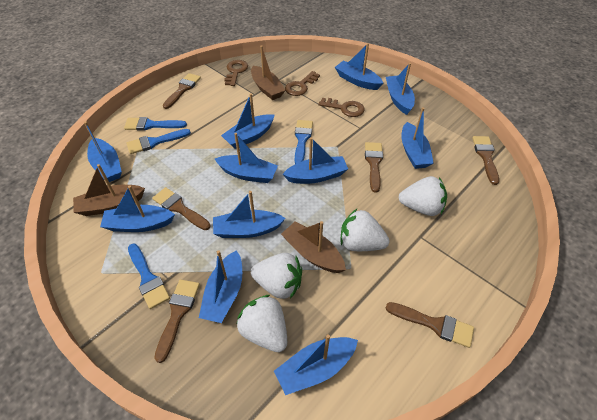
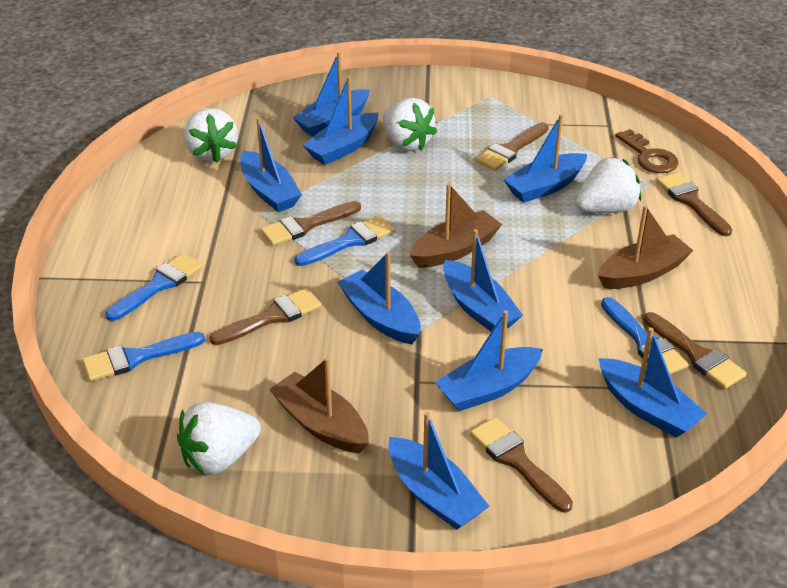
blue boat: 11 -> 9
brown key: 3 -> 1

